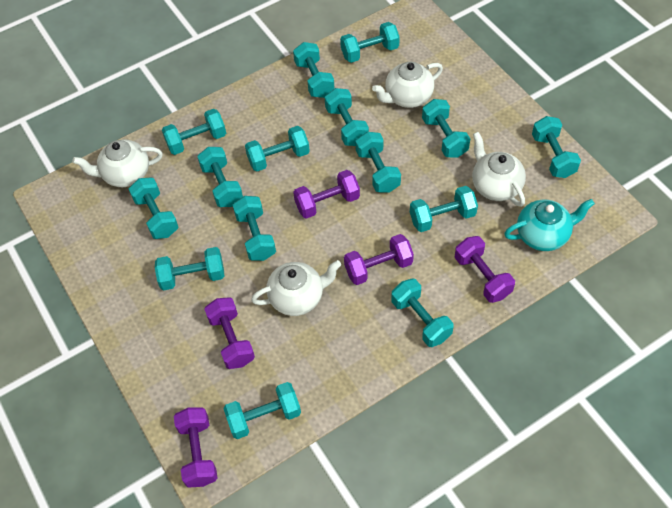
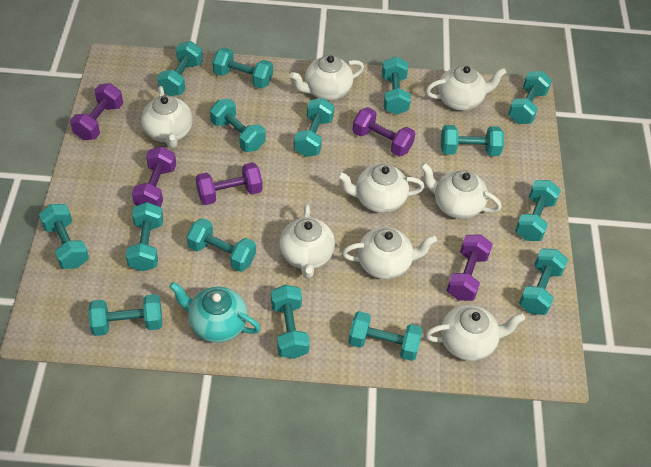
white teapot: 4 -> 8

